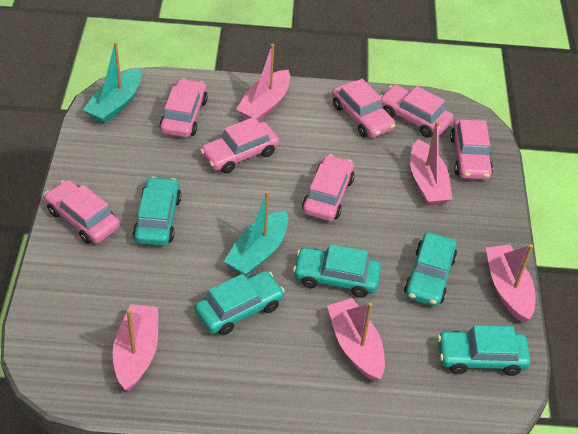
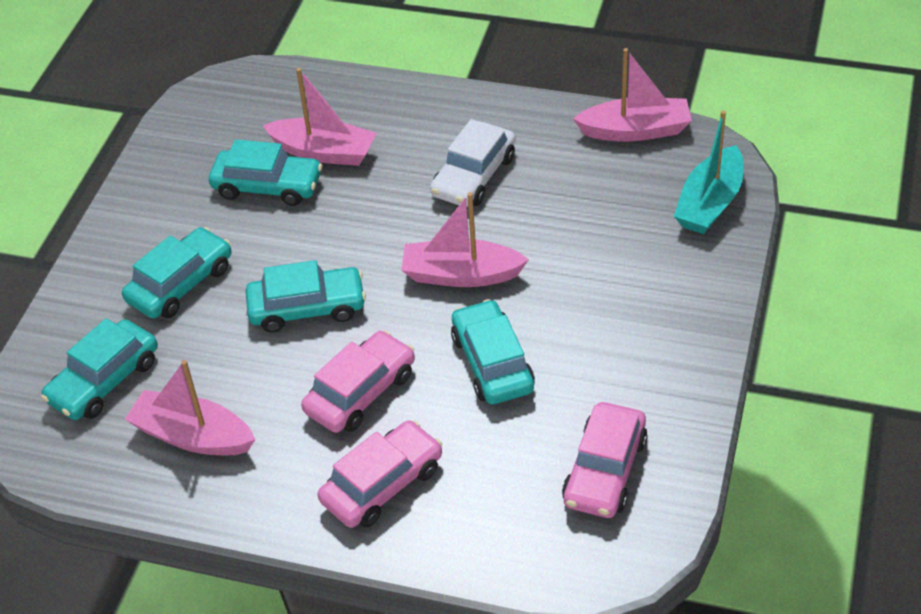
pink boat: 5 -> 4
pink car: 7 -> 3
turquoise boat: 2 -> 1
white car: 0 -> 1

